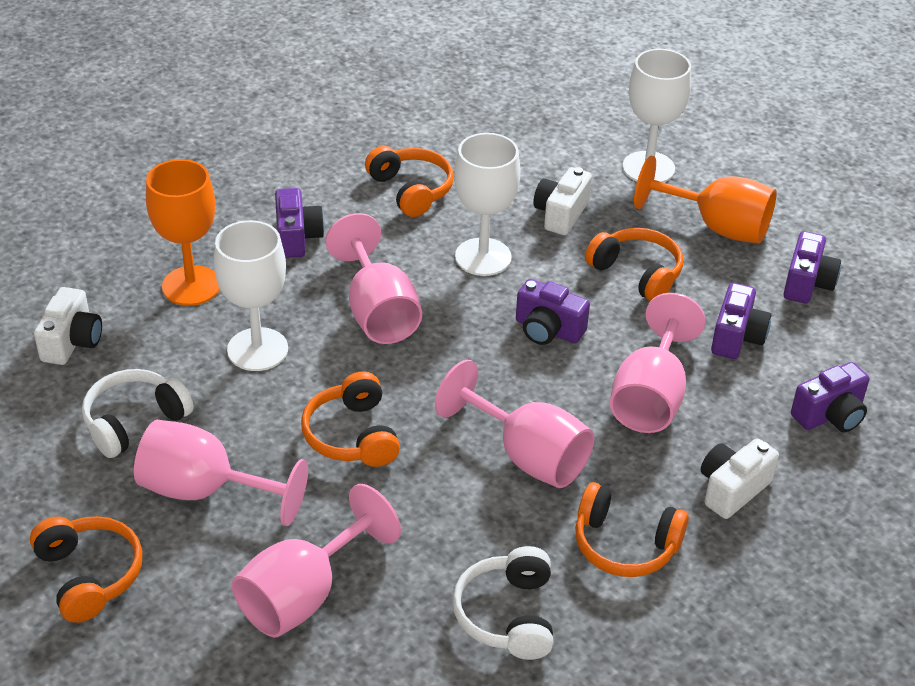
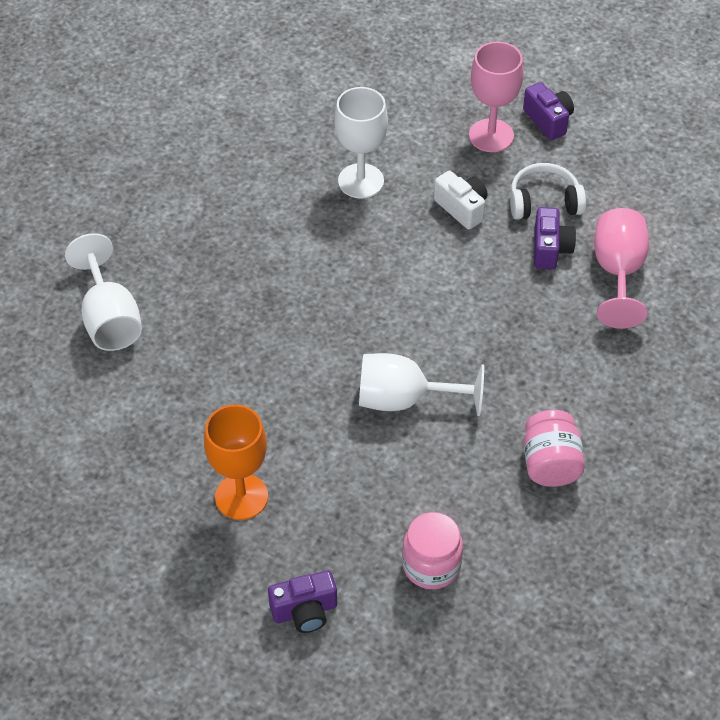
orange goblet: 2 -> 1
orange headphones: 5 -> 0
pink goblet: 5 -> 2
pink jar: 0 -> 2
purple camera: 5 -> 3
white camera: 3 -> 1
white headphones: 2 -> 1

